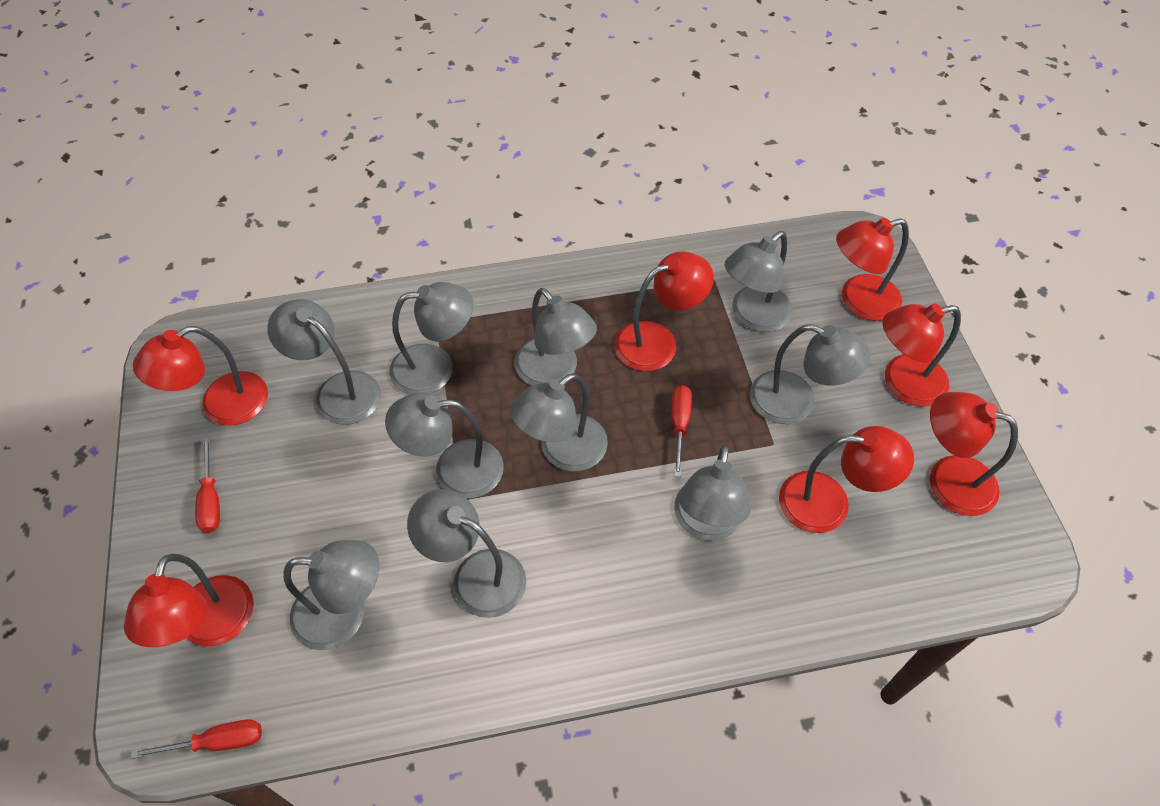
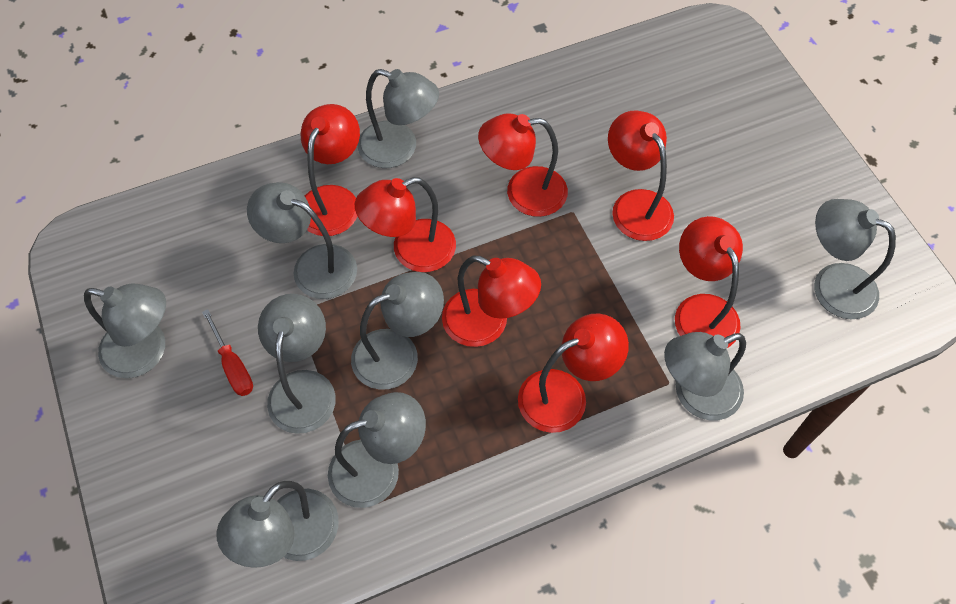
grey lamp: 10 -> 9
red screwdriver: 3 -> 1

